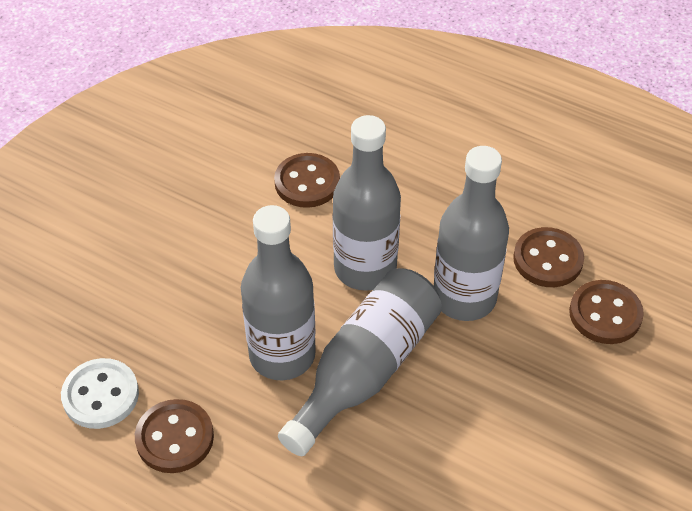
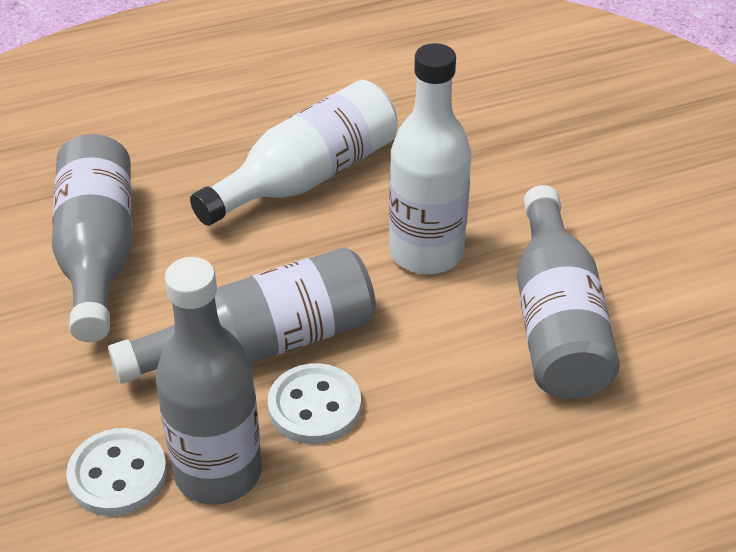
brown button: 4 -> 0
white bottle: 0 -> 2
white button: 1 -> 2

